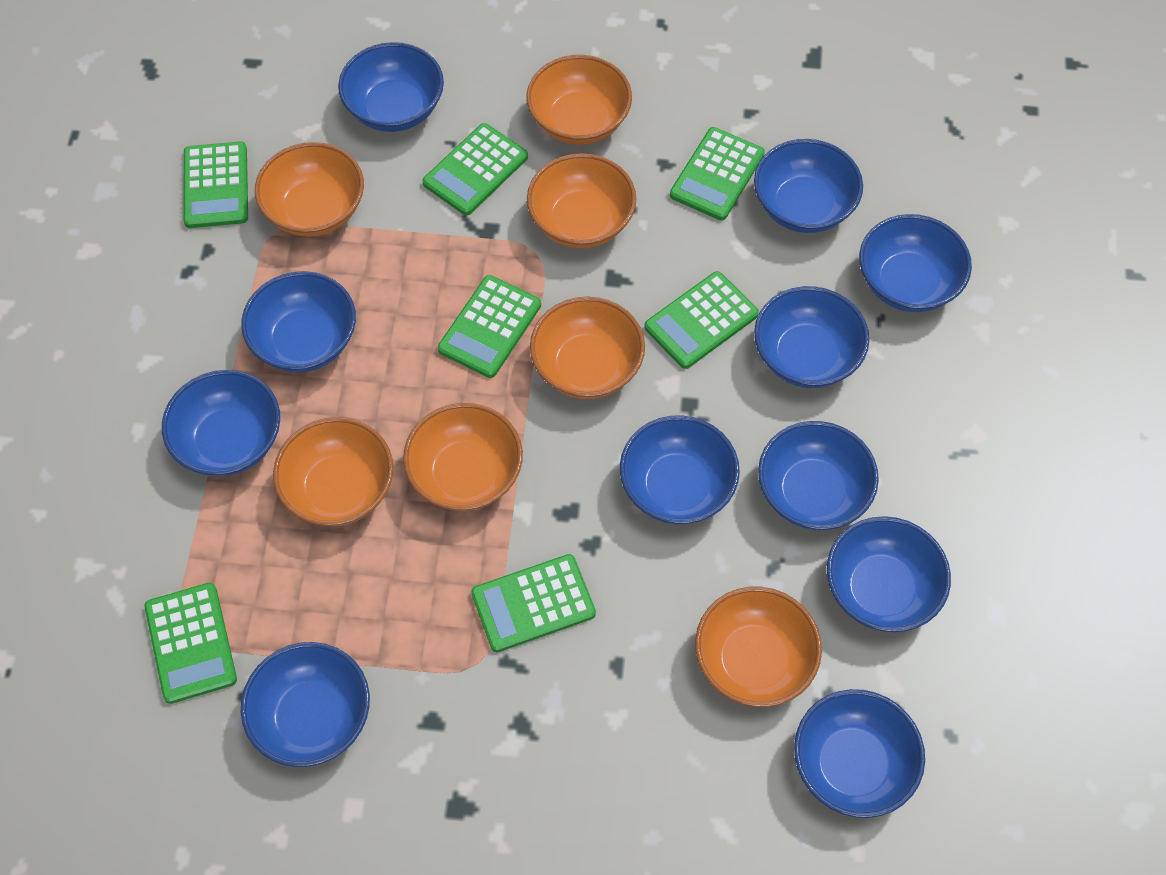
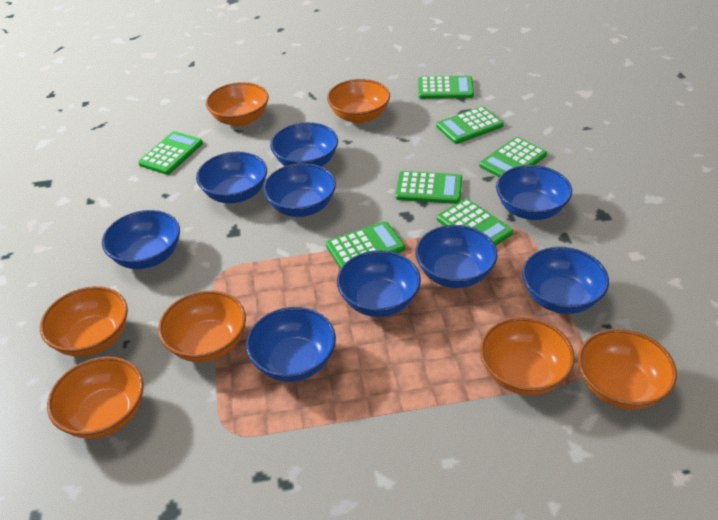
blue bowl: 11 -> 9

